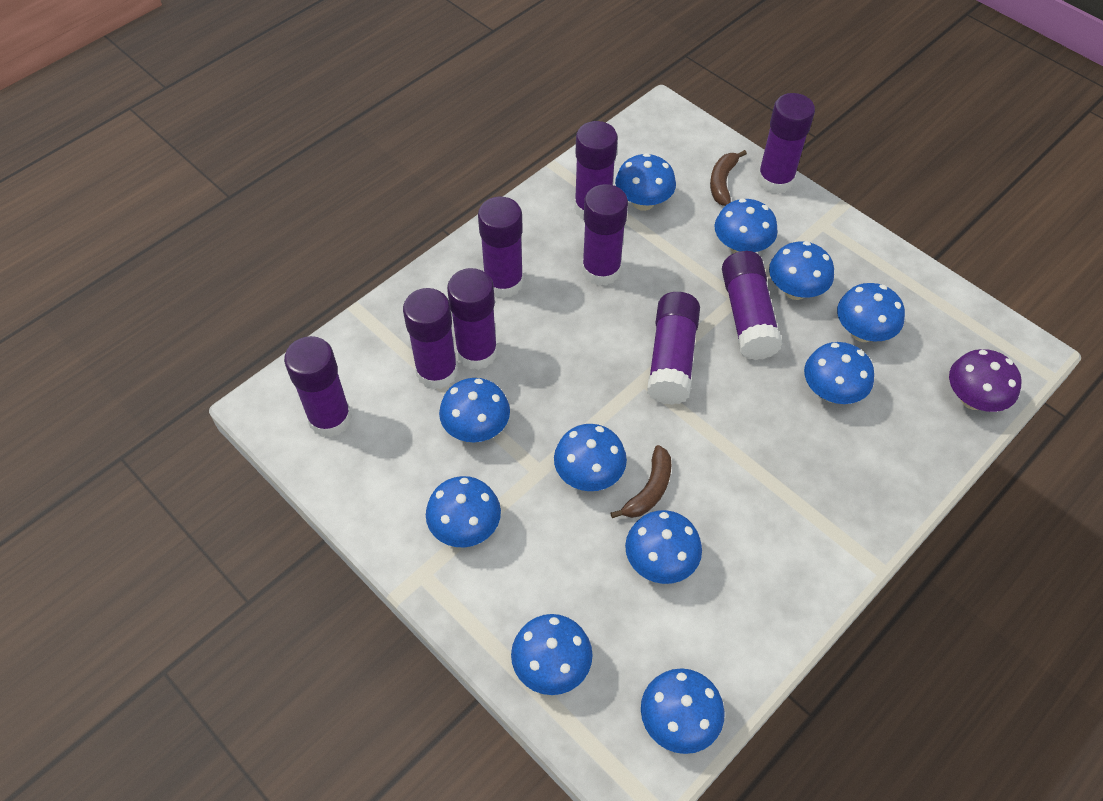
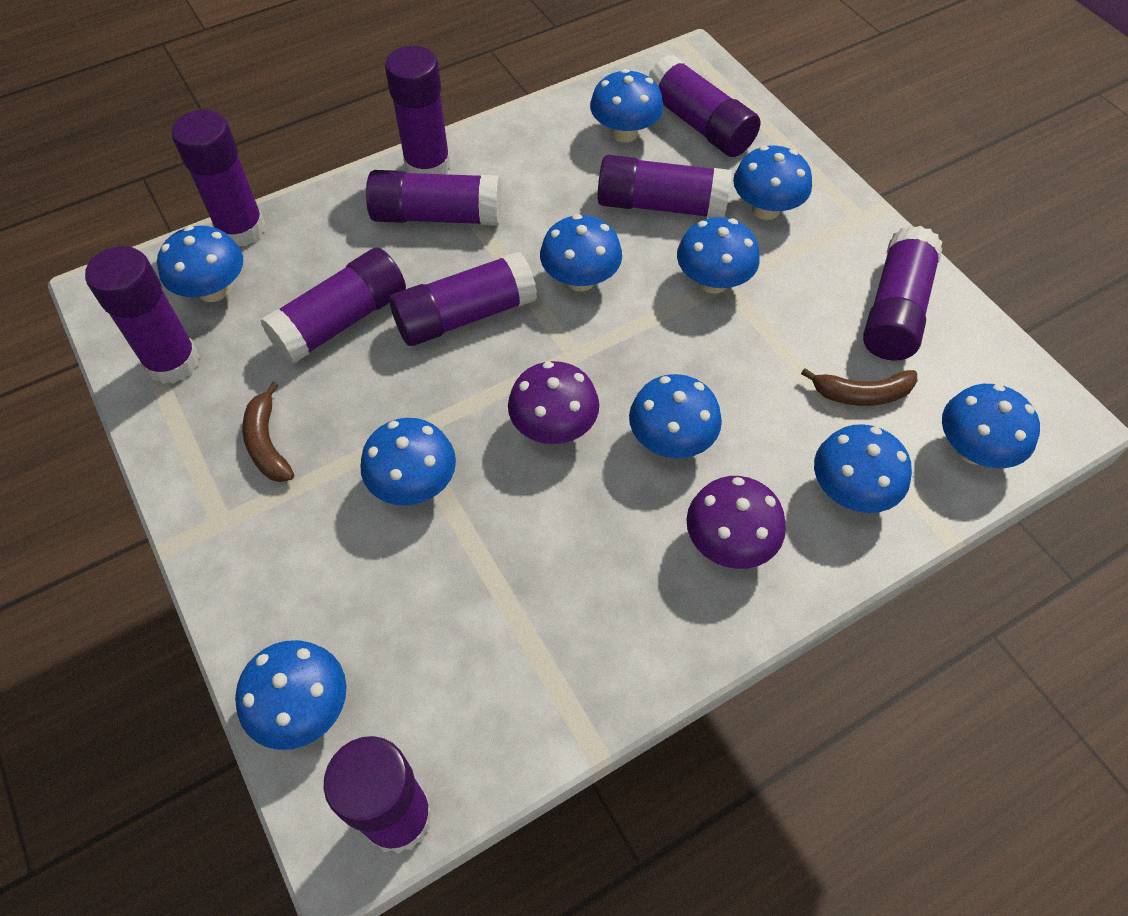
blue mushroom: 11 -> 10
purple glue stick: 9 -> 10
purple mushroom: 1 -> 2

